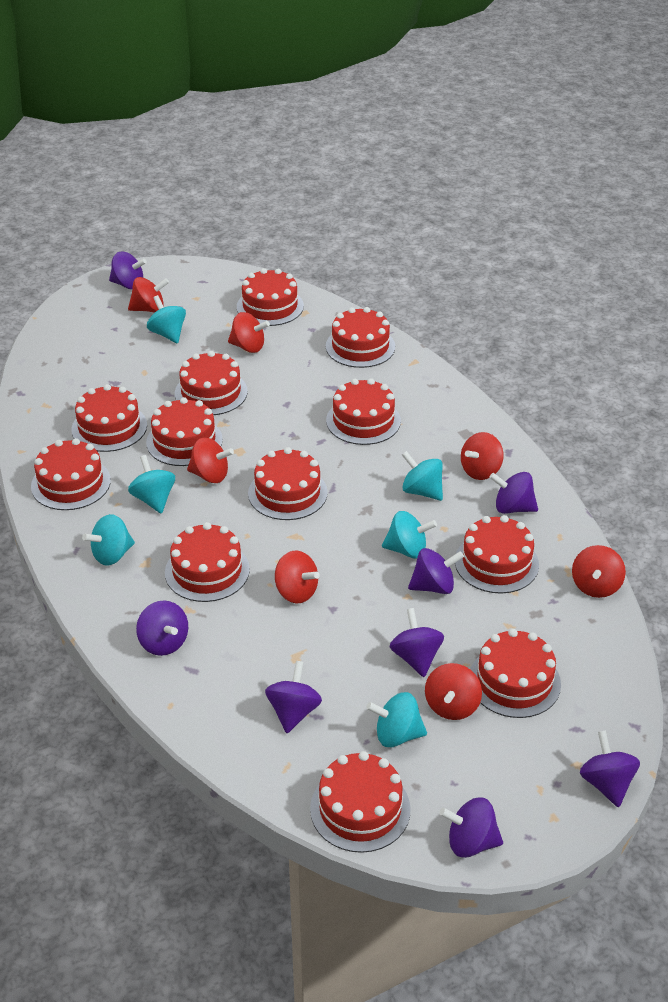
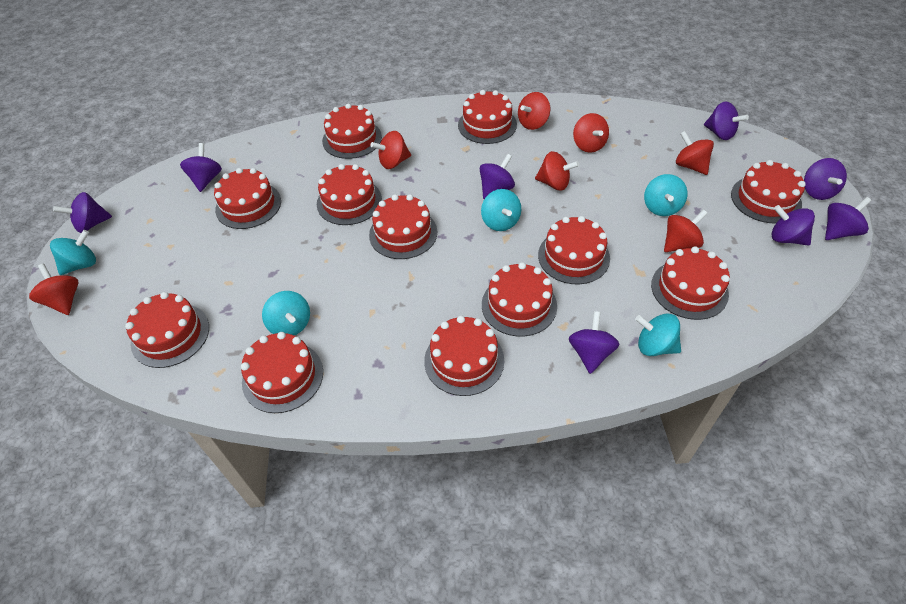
turquoise spinning top: 6 -> 5

